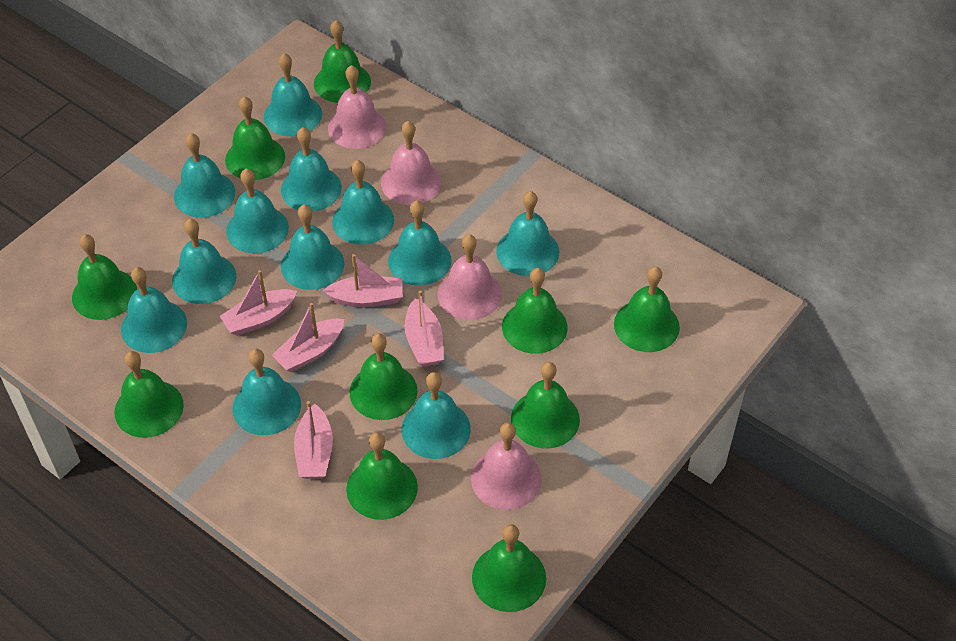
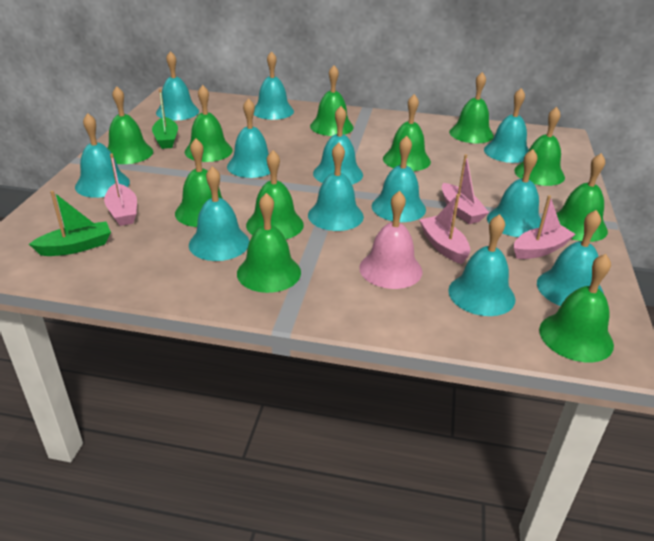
green bell: 10 -> 11
green boat: 0 -> 2
pink bell: 4 -> 1
pink boat: 5 -> 4

